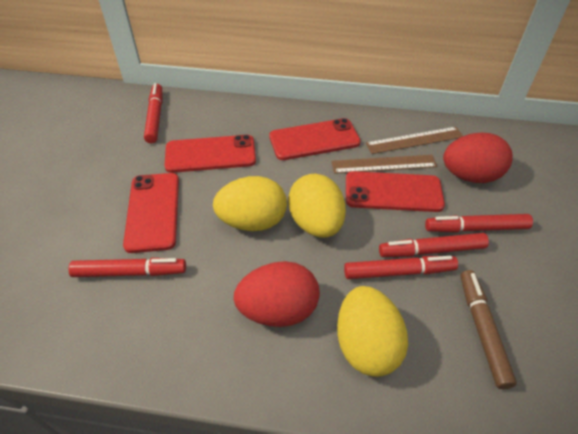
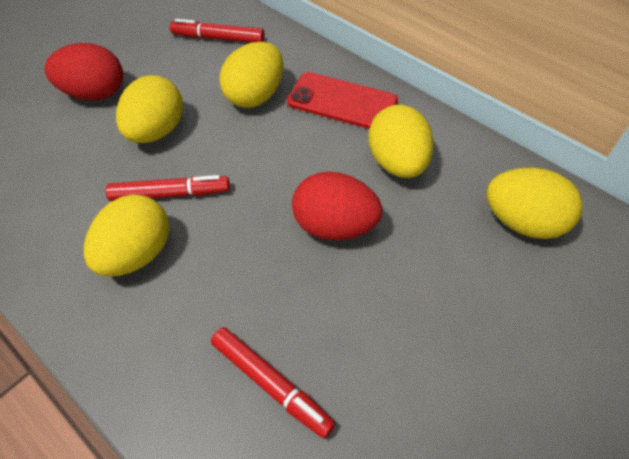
brown marker: 1 -> 0
brown ruler: 2 -> 0
red marker: 5 -> 3
red phone: 4 -> 1
yellow egg: 3 -> 5

